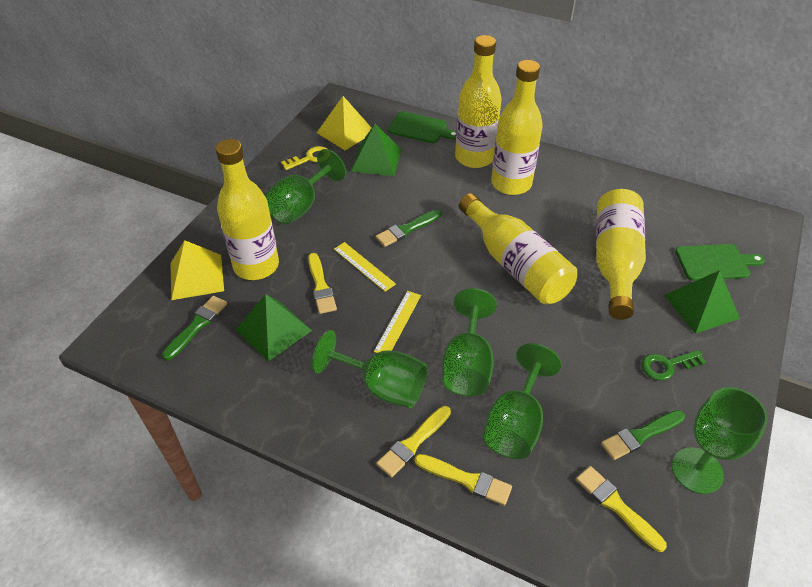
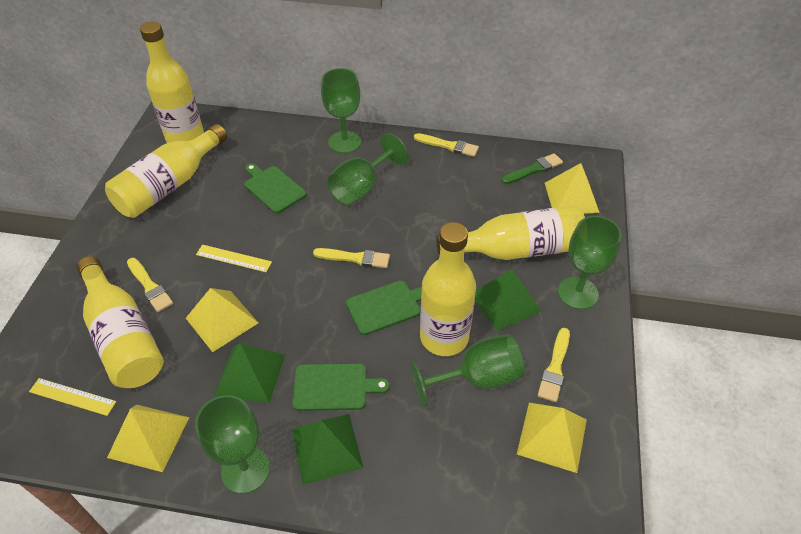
green brush: 3 -> 1
green cutting board: 2 -> 3
green key: 1 -> 0
yellow key: 1 -> 0
yellow pyramid: 2 -> 4

